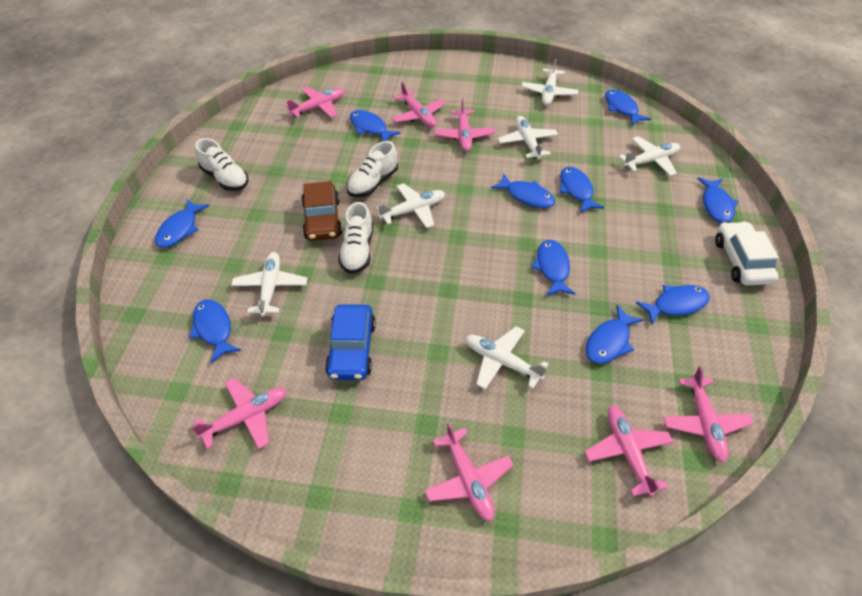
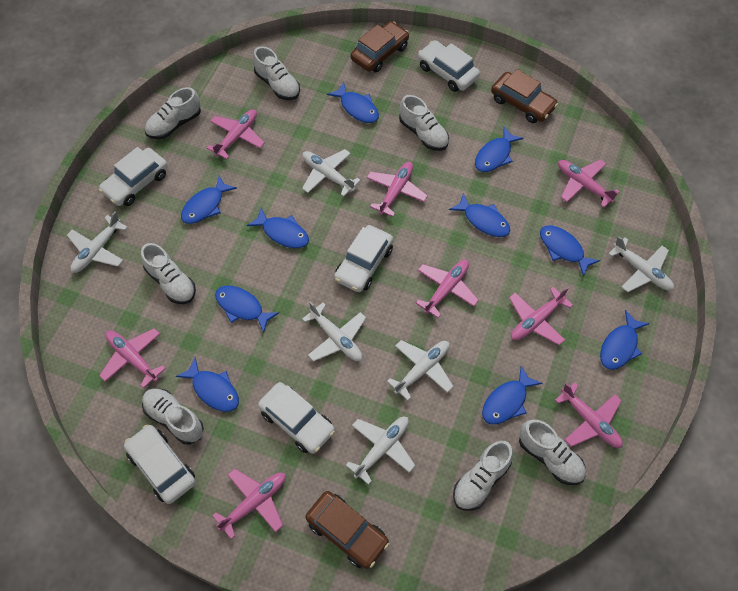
blue car: 1 -> 0
brown car: 1 -> 3
pink plane: 7 -> 8
white car: 1 -> 5
white shoe: 3 -> 7

